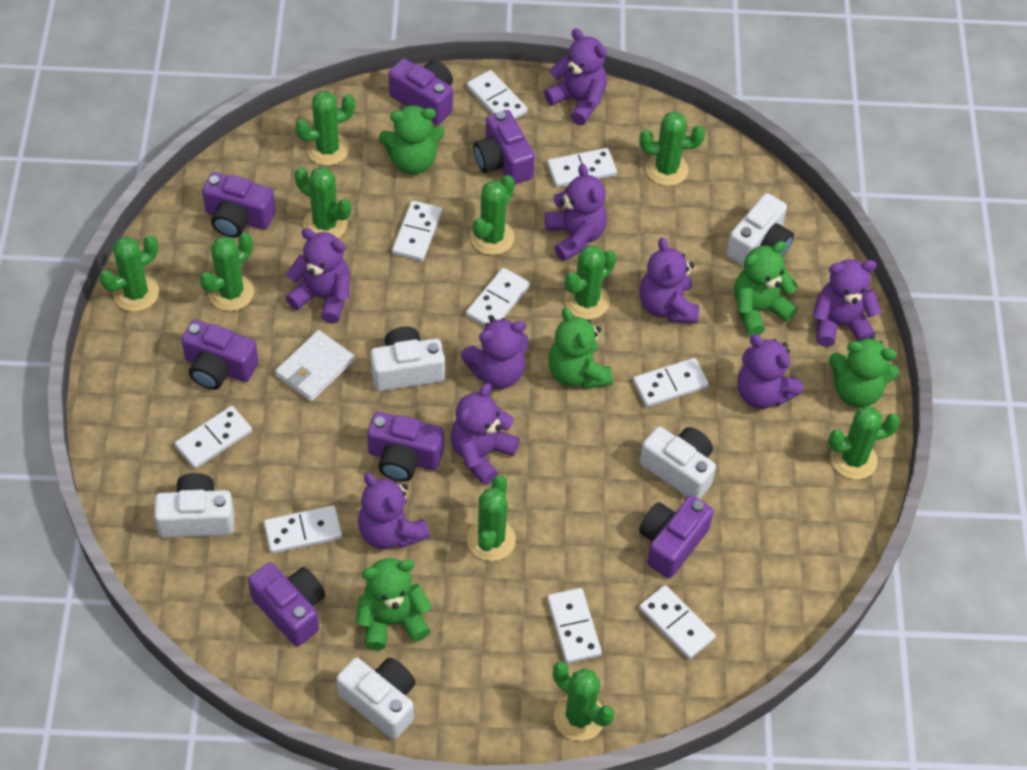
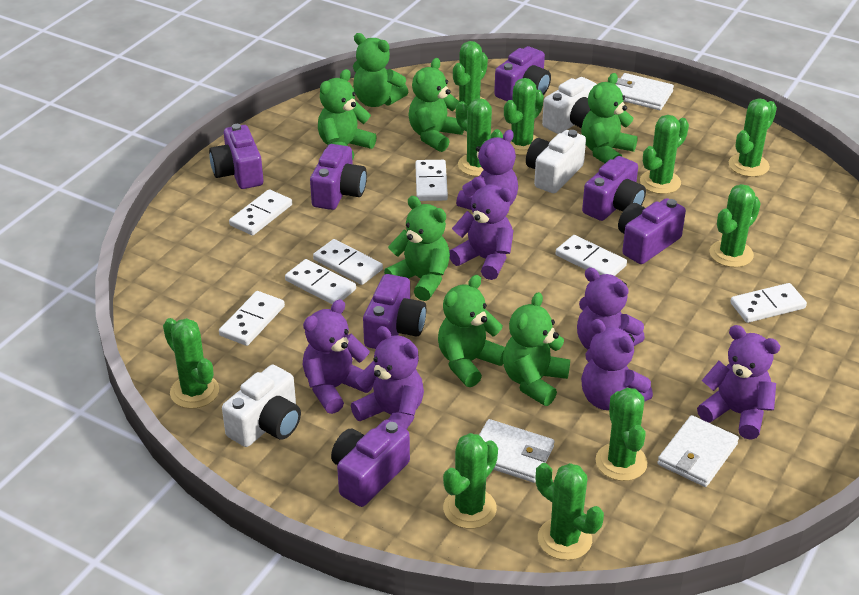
green teddy bear: 5 -> 7
purple teddy bear: 9 -> 7
white camera: 5 -> 3
white domino: 9 -> 7
white wallet: 1 -> 3

